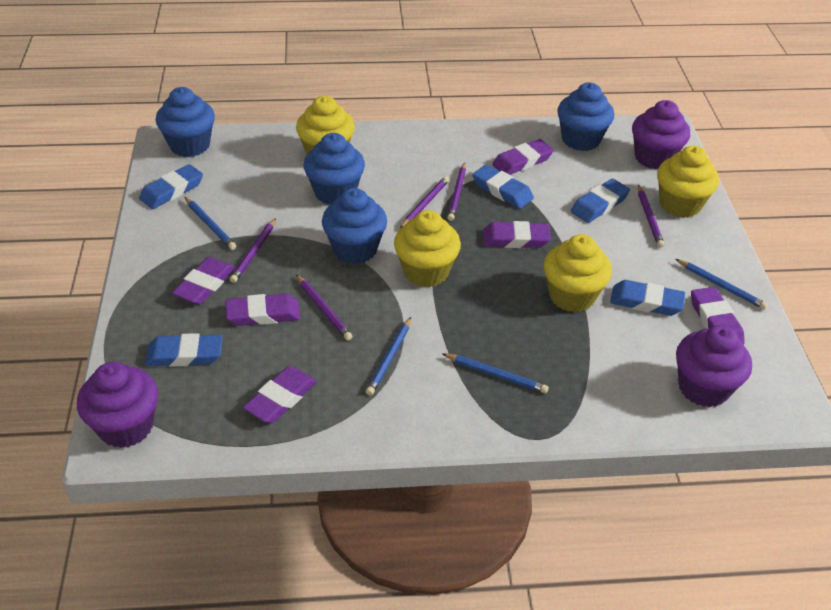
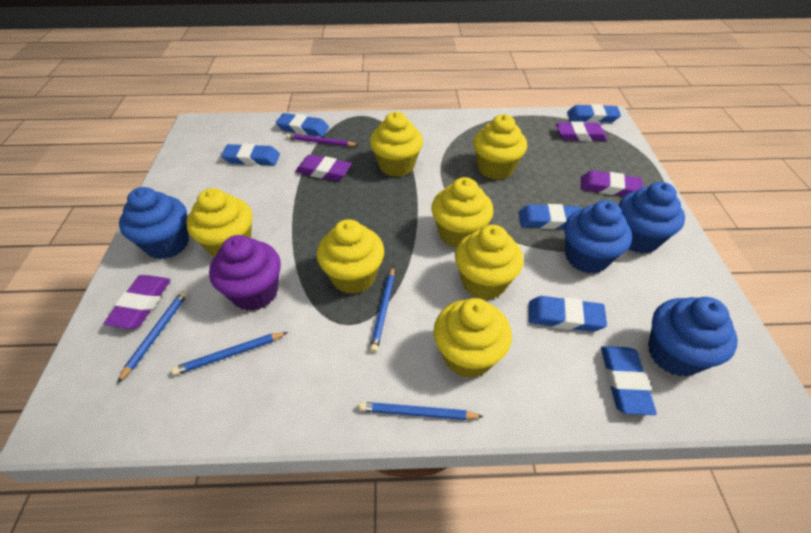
blue eraser: 5 -> 6
purple cupcake: 3 -> 1
purple eraser: 6 -> 4
purple pencil: 5 -> 1
yellow cupcake: 4 -> 7

